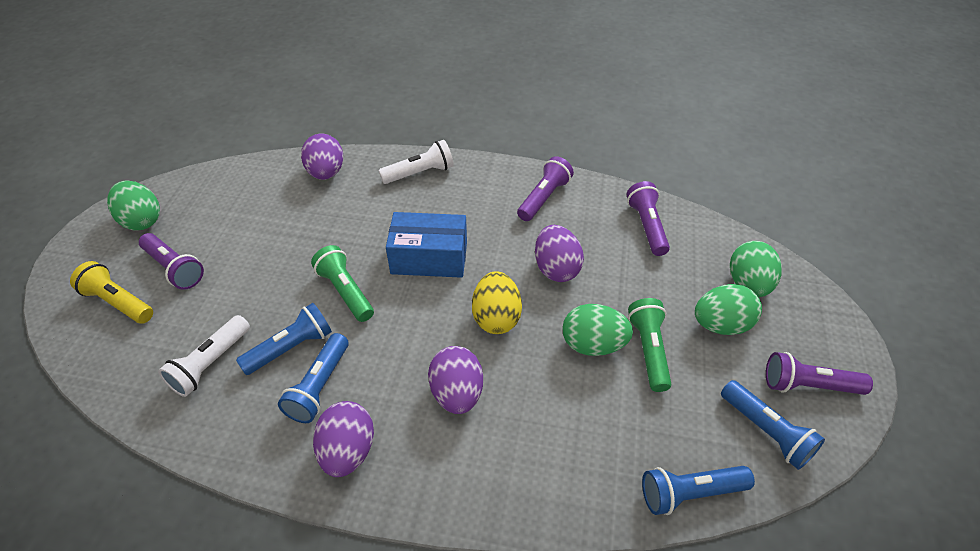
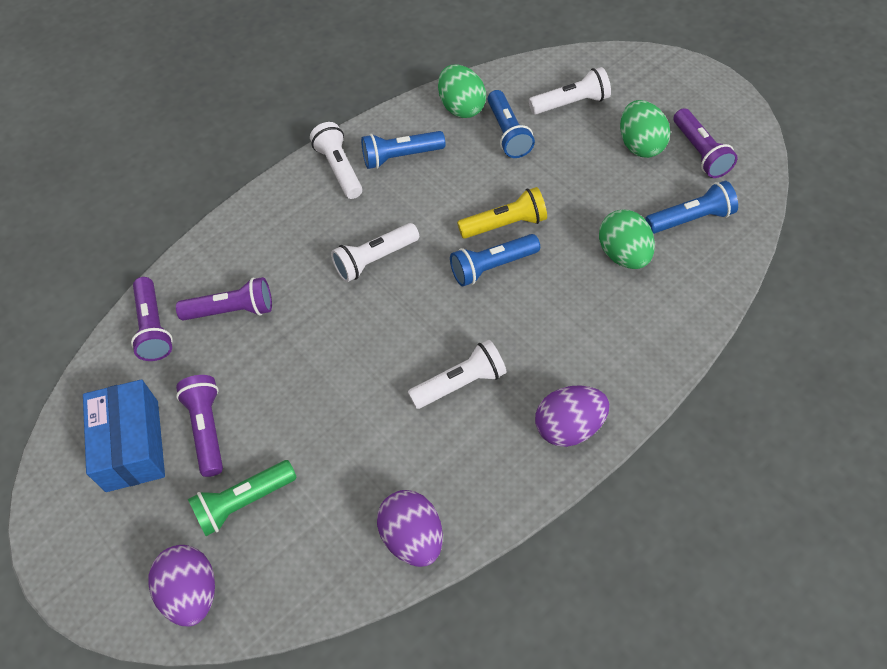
green egg: 4 -> 3
green flashlight: 2 -> 1
purple egg: 4 -> 3
white flashlight: 2 -> 4
yellow egg: 1 -> 0

